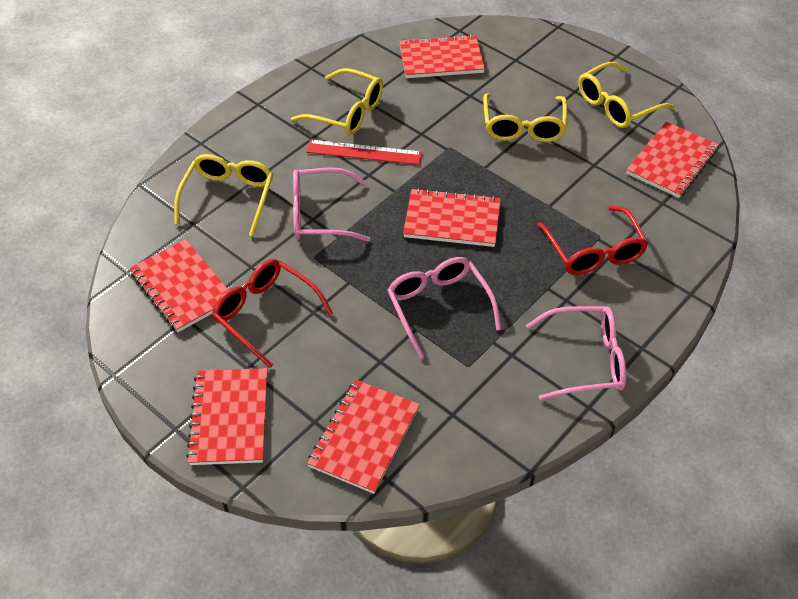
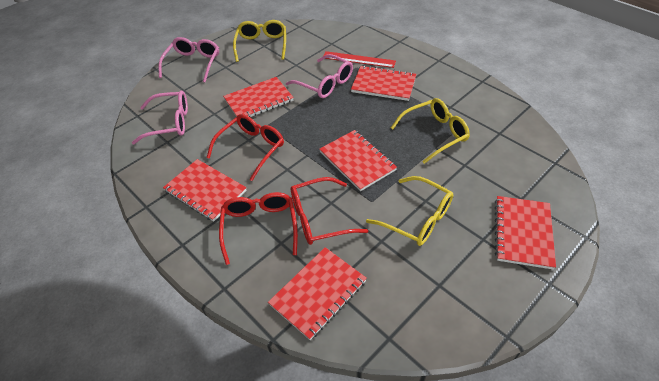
red glasses: 2 -> 3
yellow glasses: 4 -> 3

